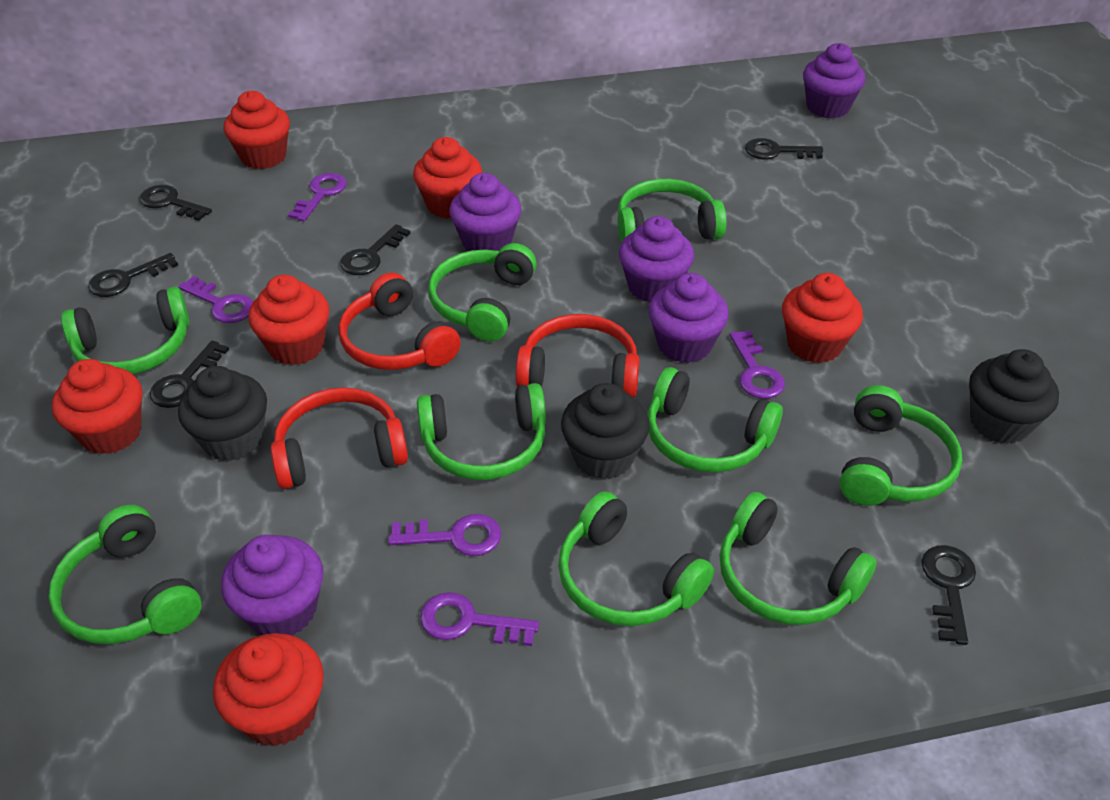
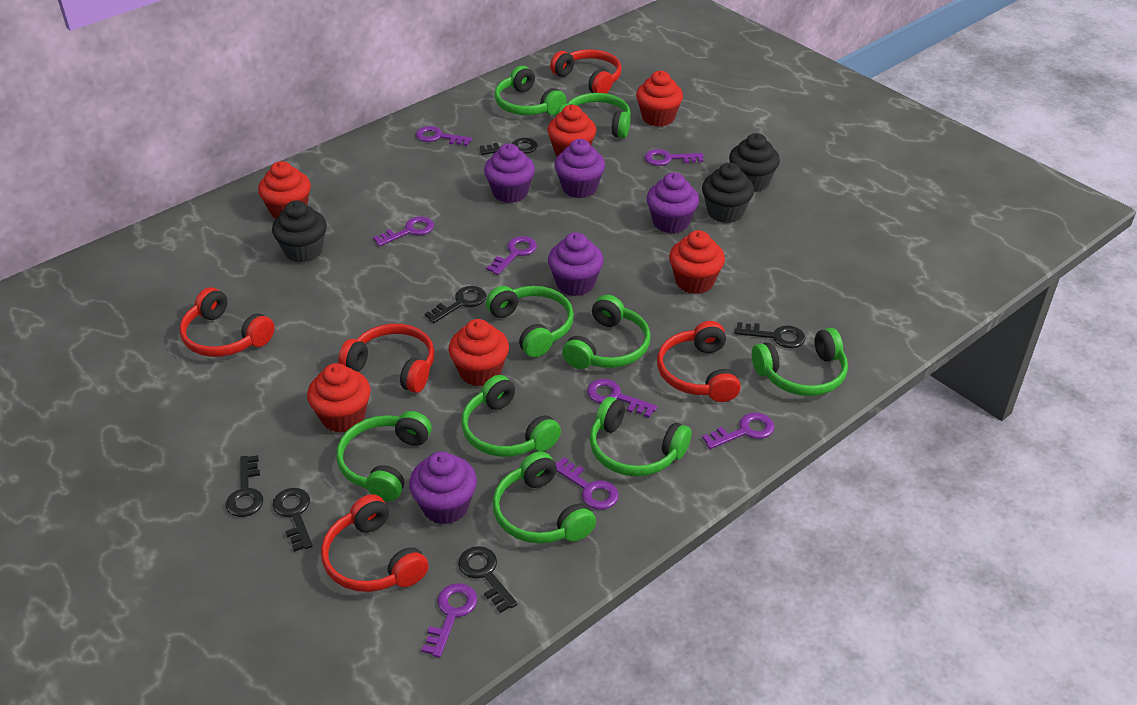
purple key: 5 -> 8
red headphones: 3 -> 5

